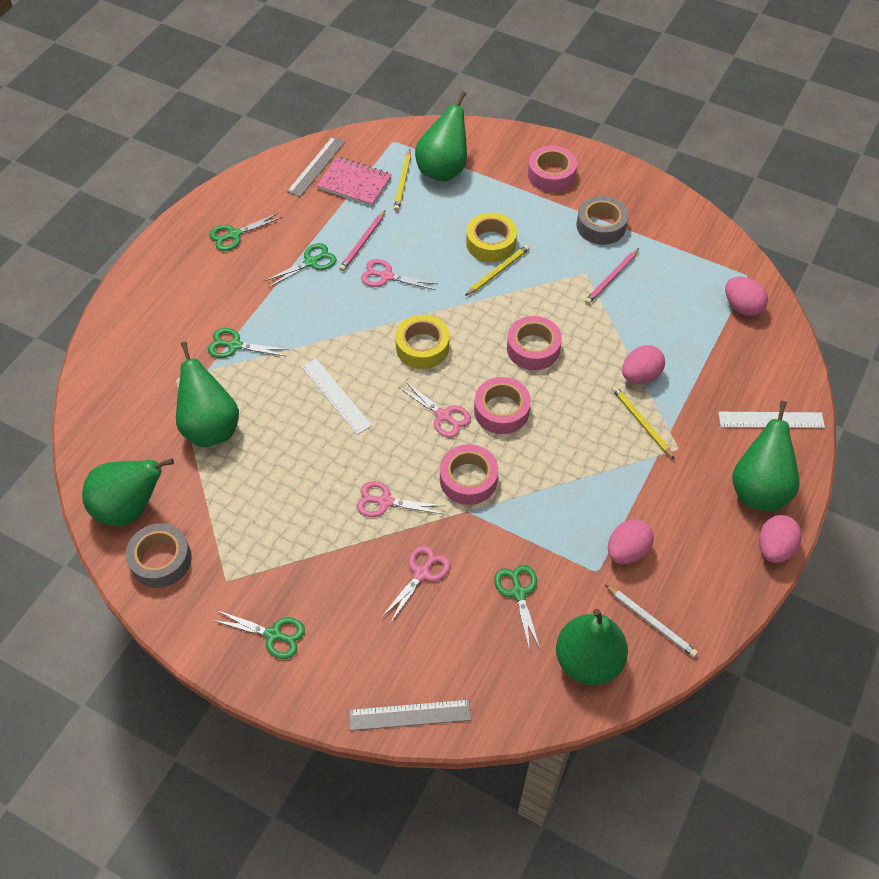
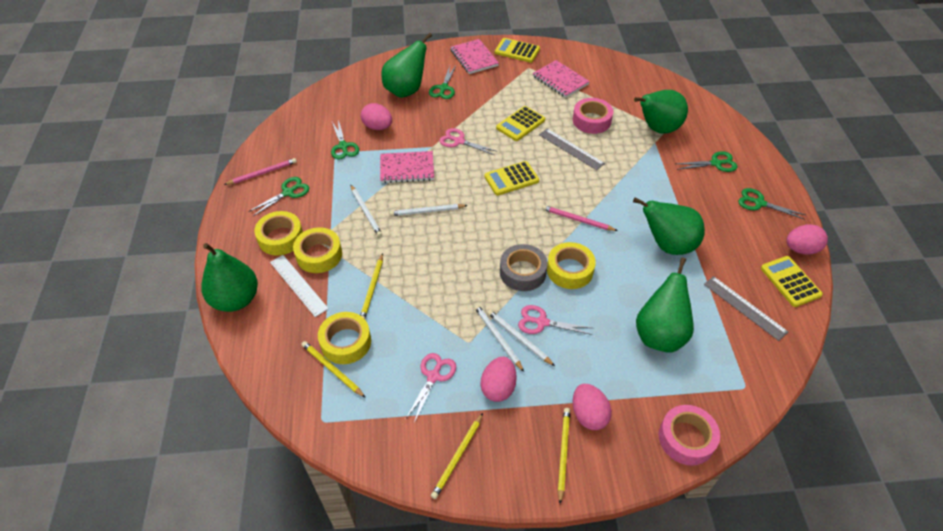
grey tape: 2 -> 1
pink notebook: 1 -> 3
pink scissors: 4 -> 3
pink tape: 4 -> 2
white pencil: 1 -> 4
white ruler: 2 -> 1
yellow calculator: 0 -> 4
yellow pencil: 3 -> 4
yellow tape: 2 -> 4

